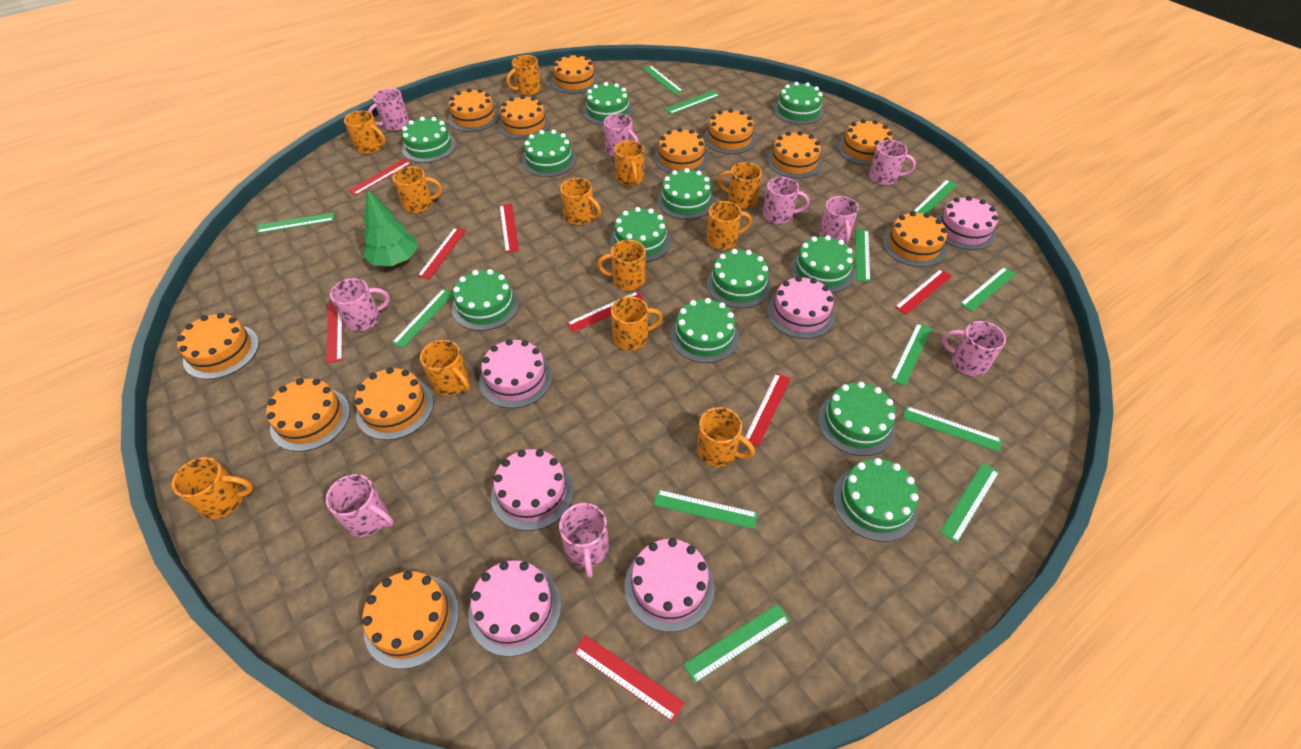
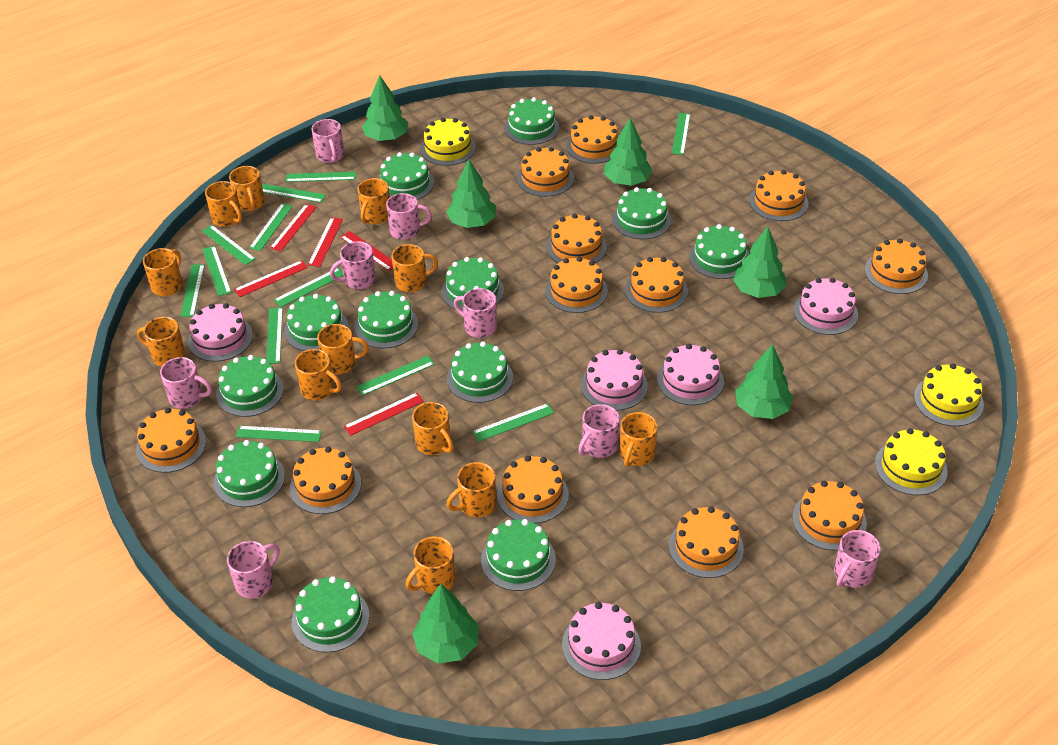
green tree: 1 -> 6
pink cake: 6 -> 5
pink mug: 9 -> 8
red ruler: 8 -> 5
yellow cake: 0 -> 3

